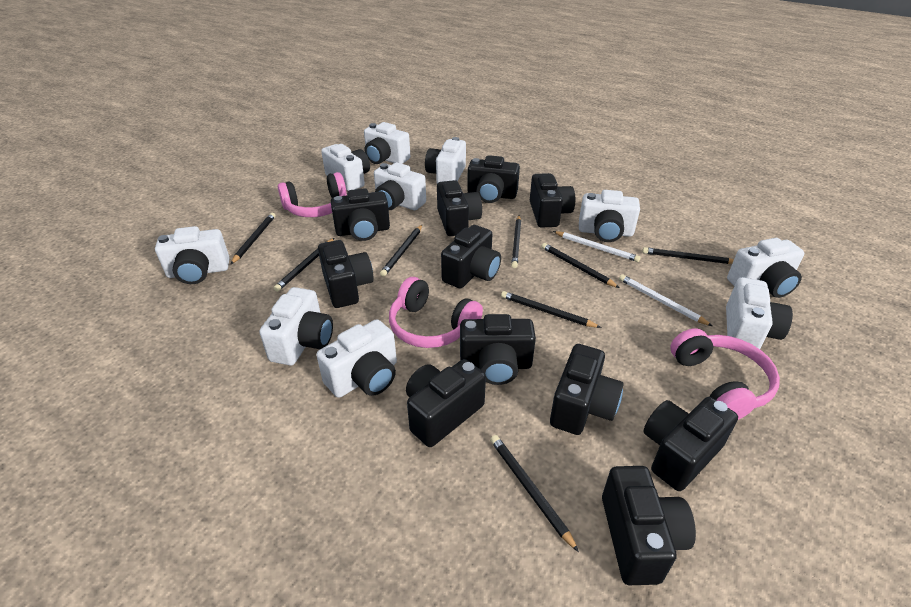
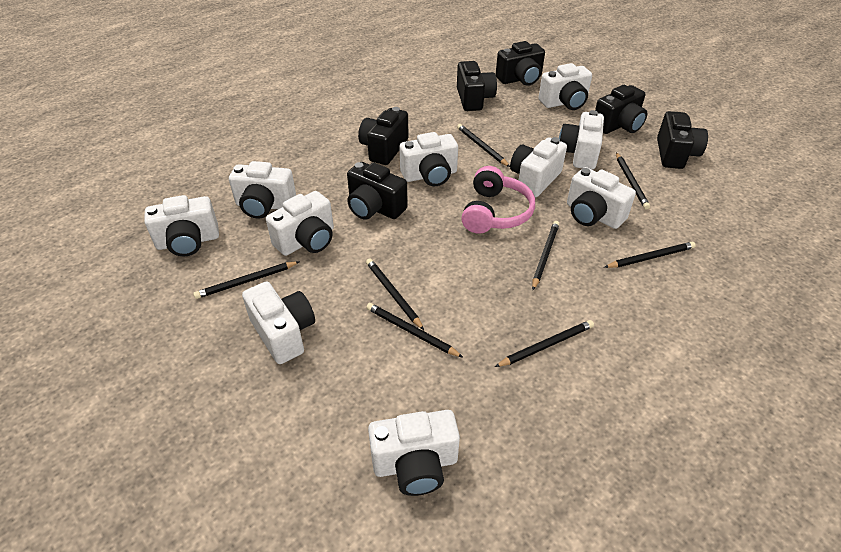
black camera: 11 -> 6
pink headphones: 3 -> 1
white pencil: 2 -> 0

